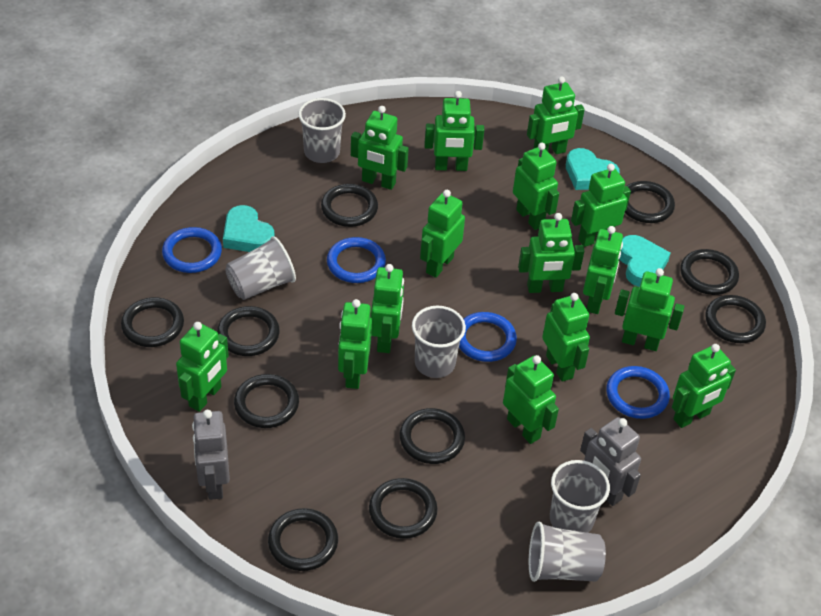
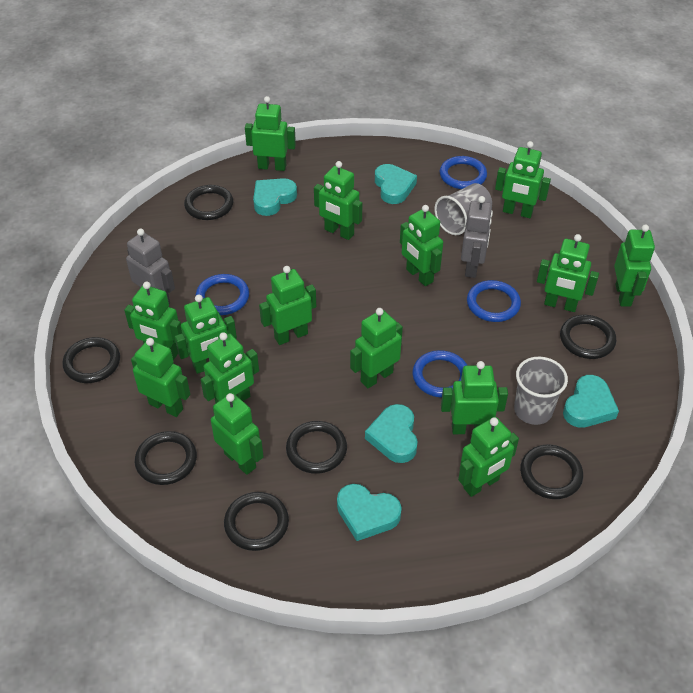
black ring: 10 -> 7
grey cup: 5 -> 2
turquoise heart: 3 -> 5

